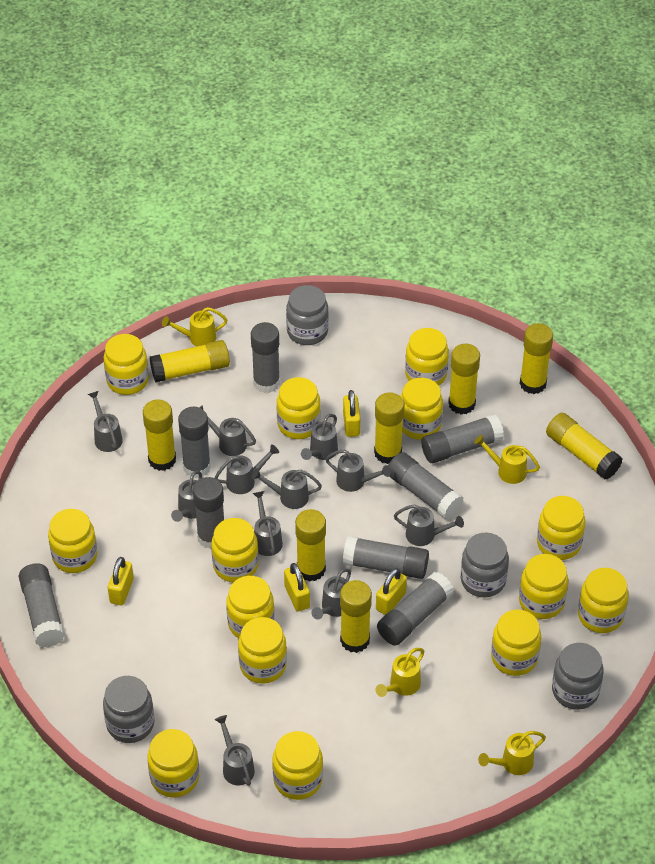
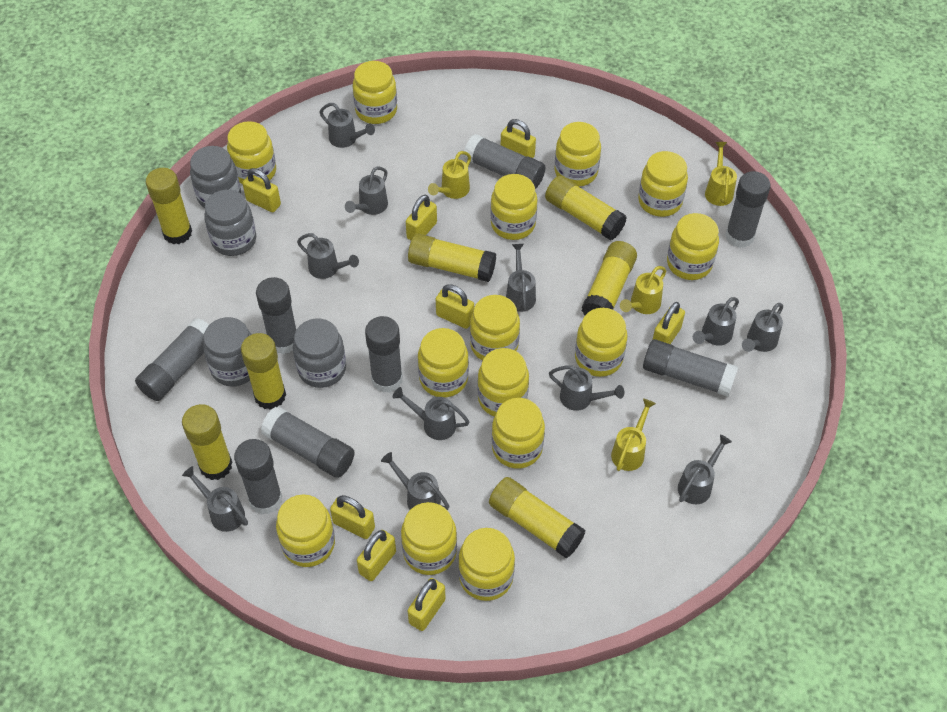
yellow glue stick: 8 -> 7
yellow padlock: 4 -> 8

